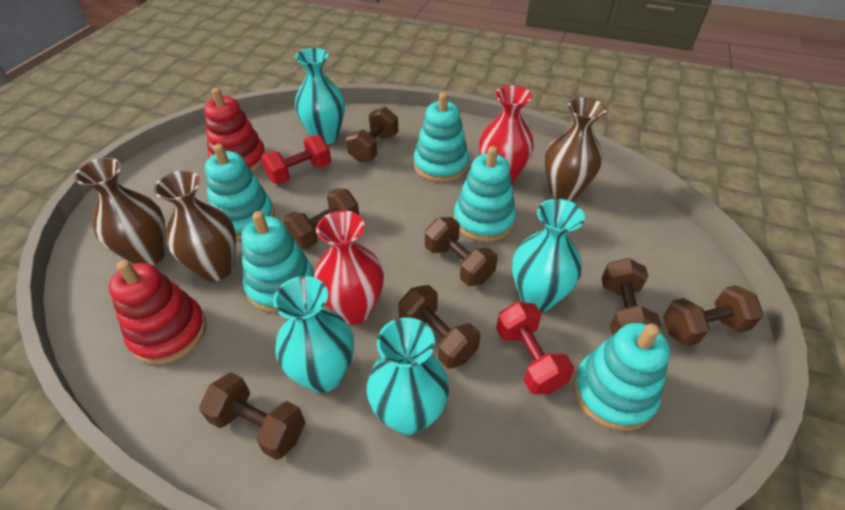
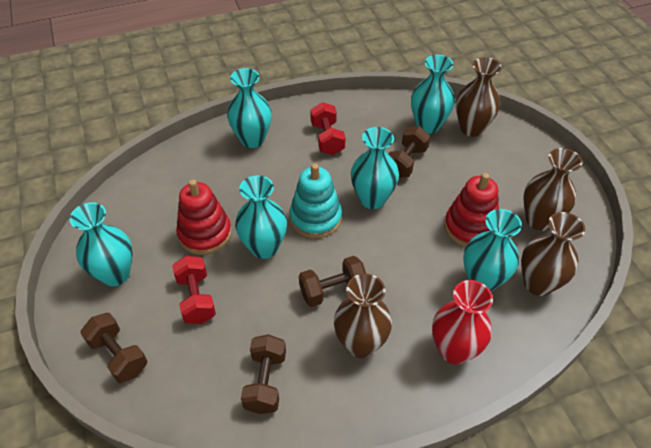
brown dumbbell: 7 -> 4
brown vase: 3 -> 4
red vase: 2 -> 1
turquoise stacking toy: 5 -> 1
turquoise vase: 4 -> 6

